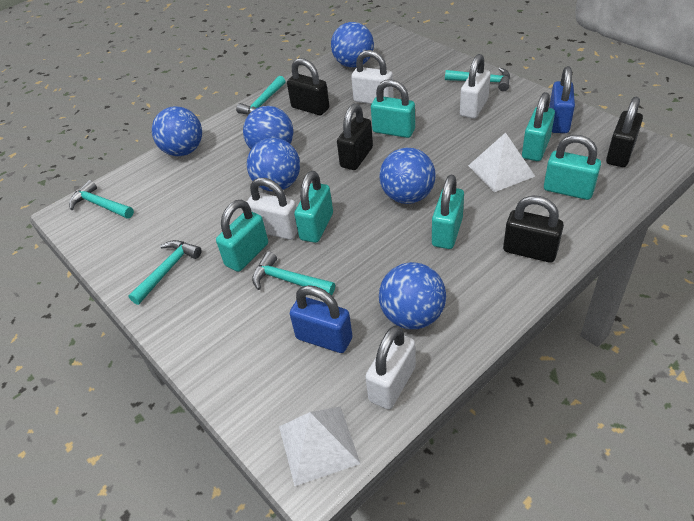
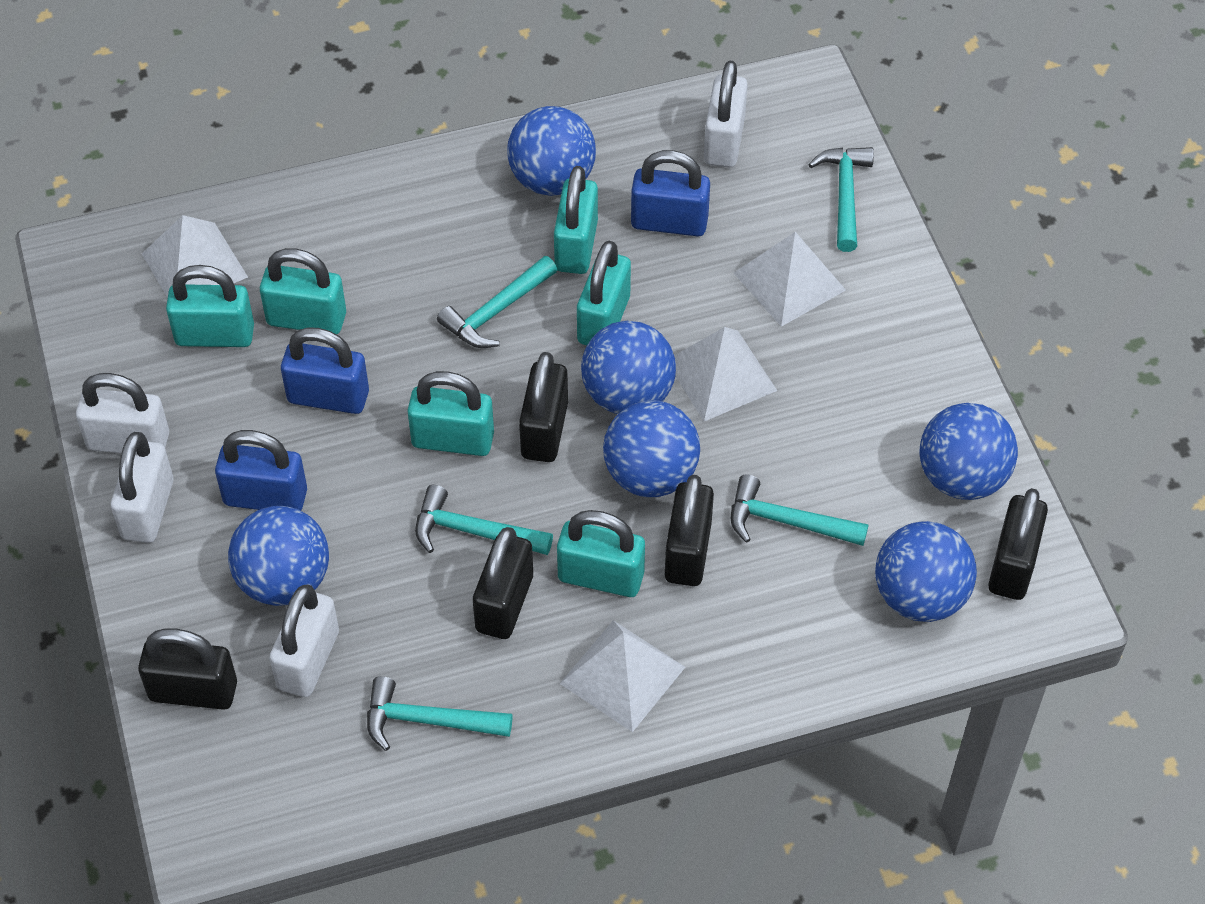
black padlock: 4 -> 5
blue padlock: 2 -> 3
white pyramid: 2 -> 4

